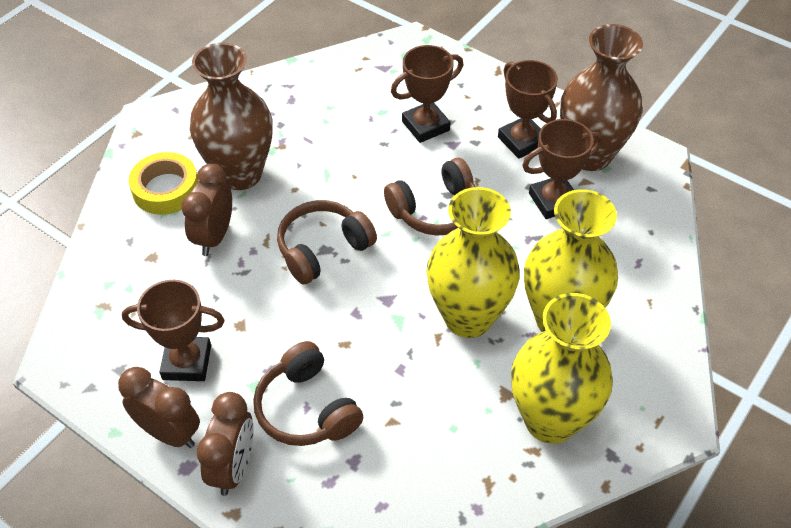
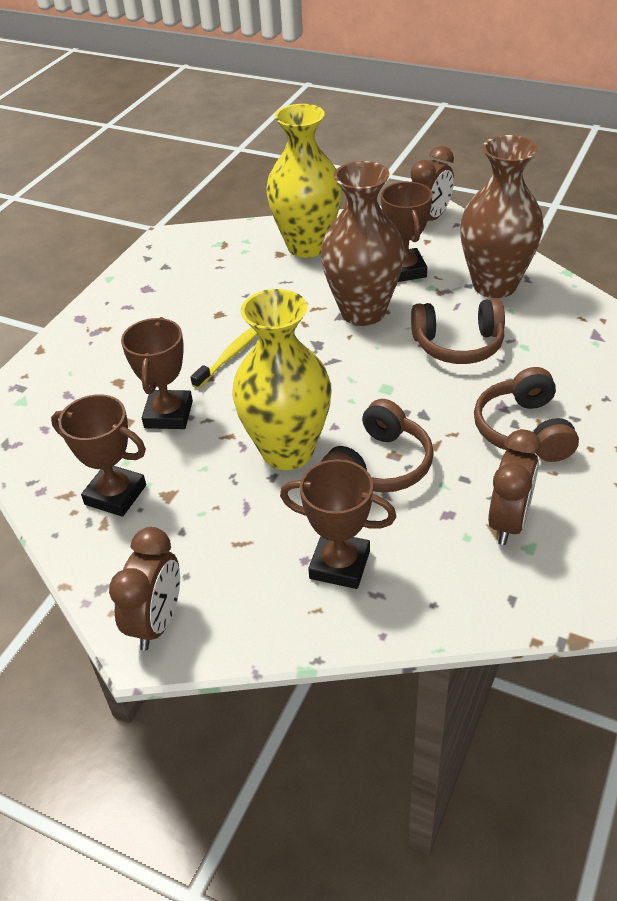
yellow tape: 1 -> 0
yellow toothbrush: 0 -> 1
yellow vase: 3 -> 2

